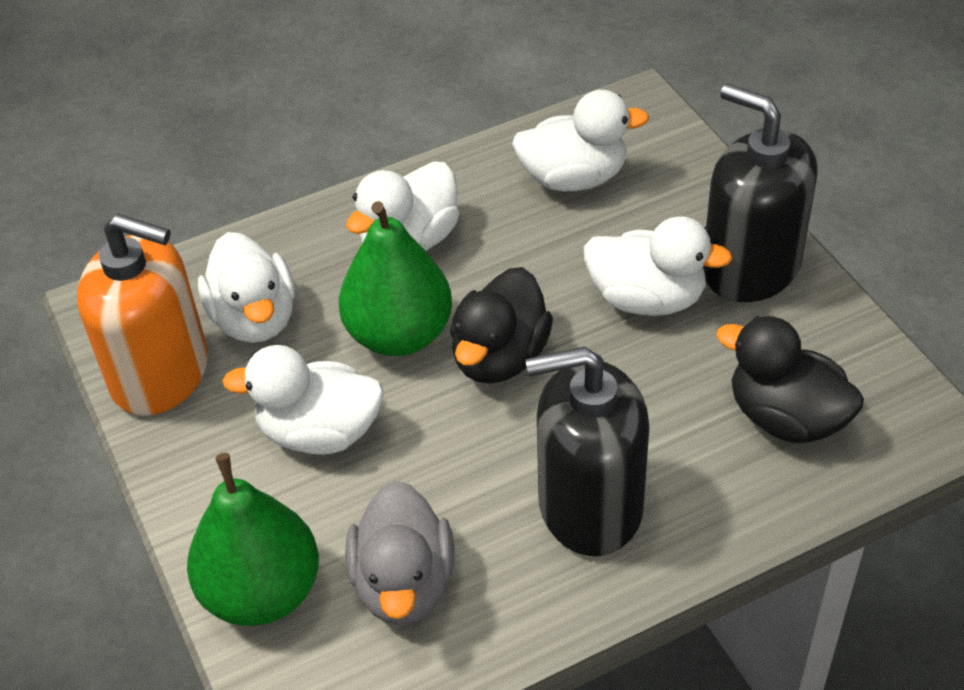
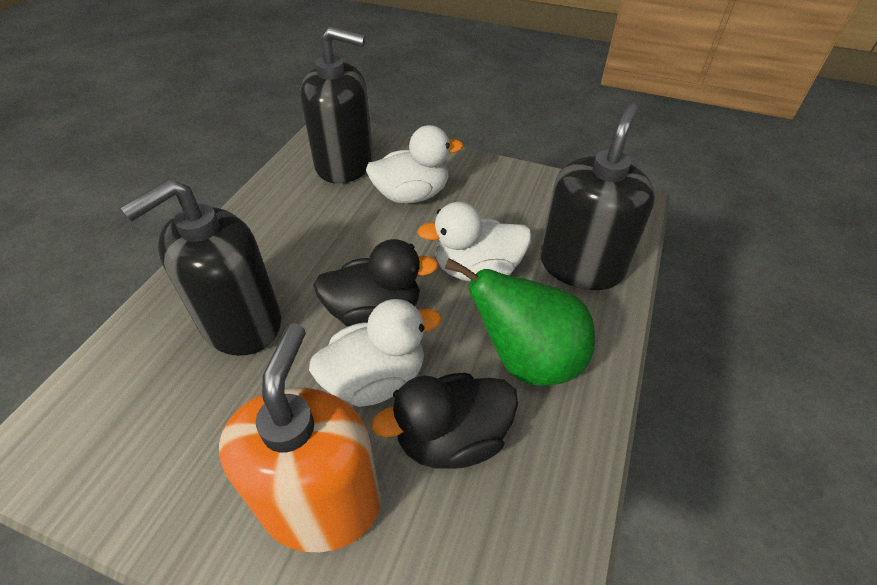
black soap dispenser: 2 -> 3
green pear: 2 -> 1
grey duck: 1 -> 0
white duck: 5 -> 3

